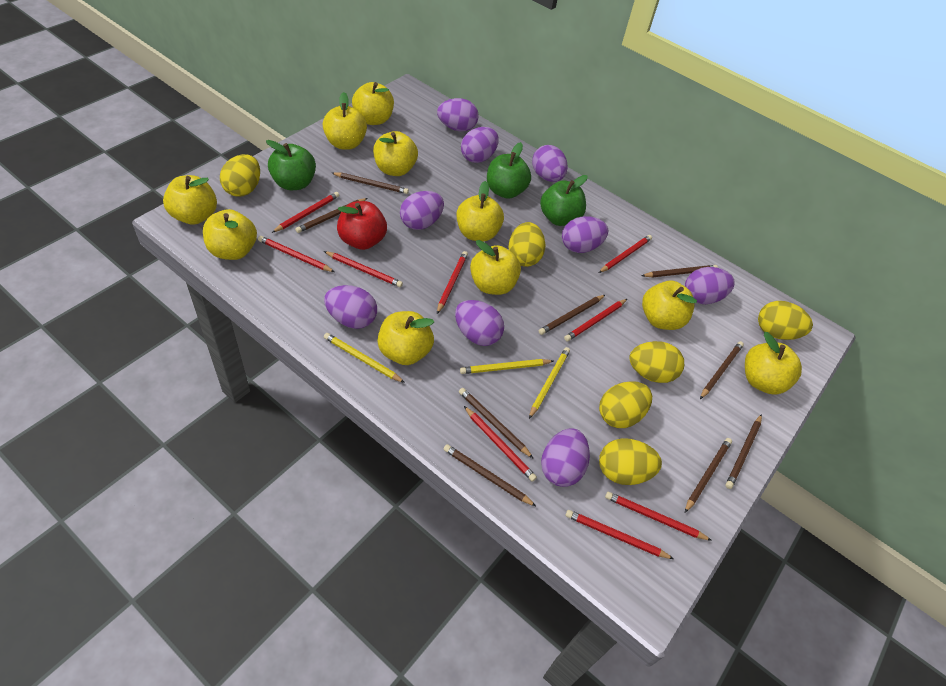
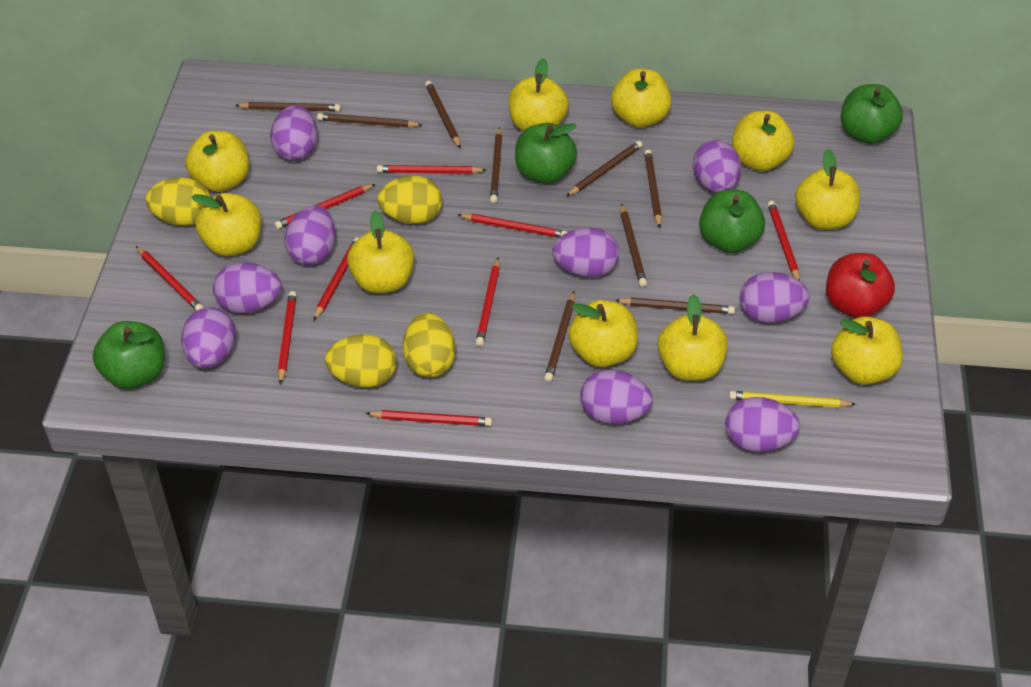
green apple: 3 -> 4
yellow egg: 6 -> 4
yellow pencil: 3 -> 1

